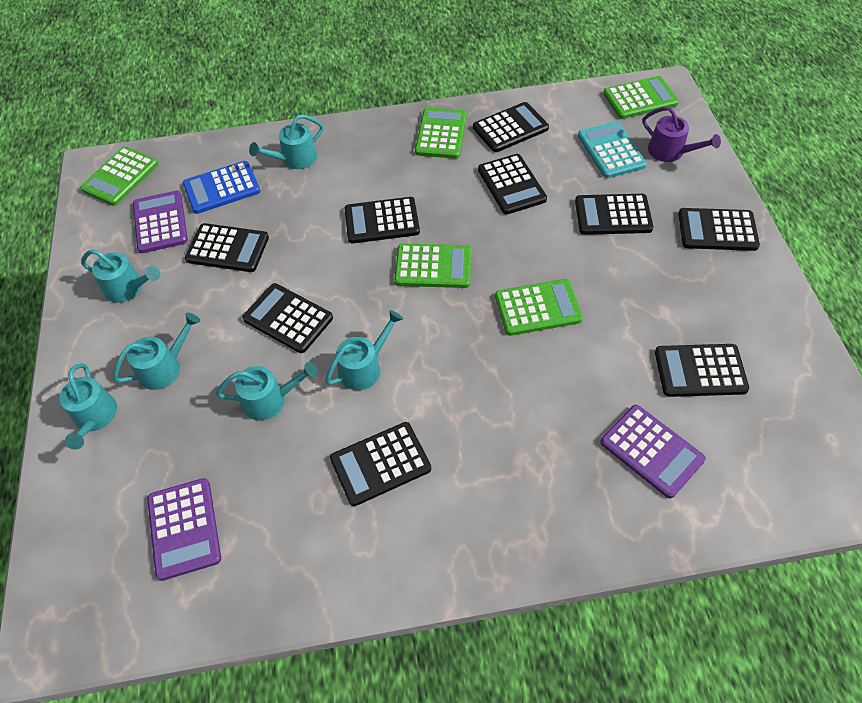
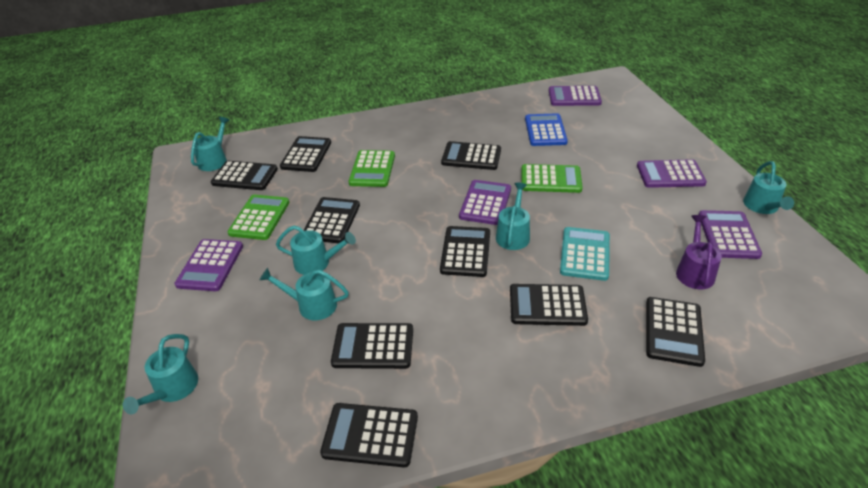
green calculator: 5 -> 3
purple calculator: 3 -> 5

